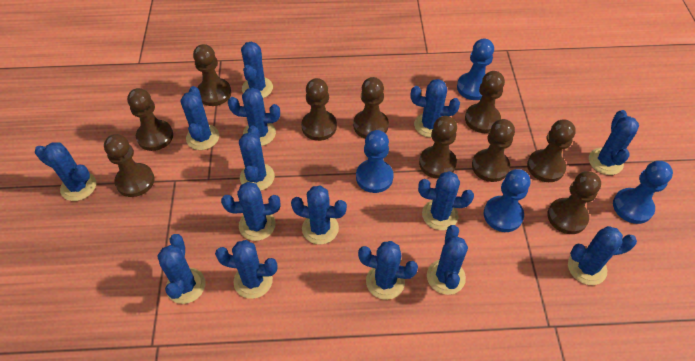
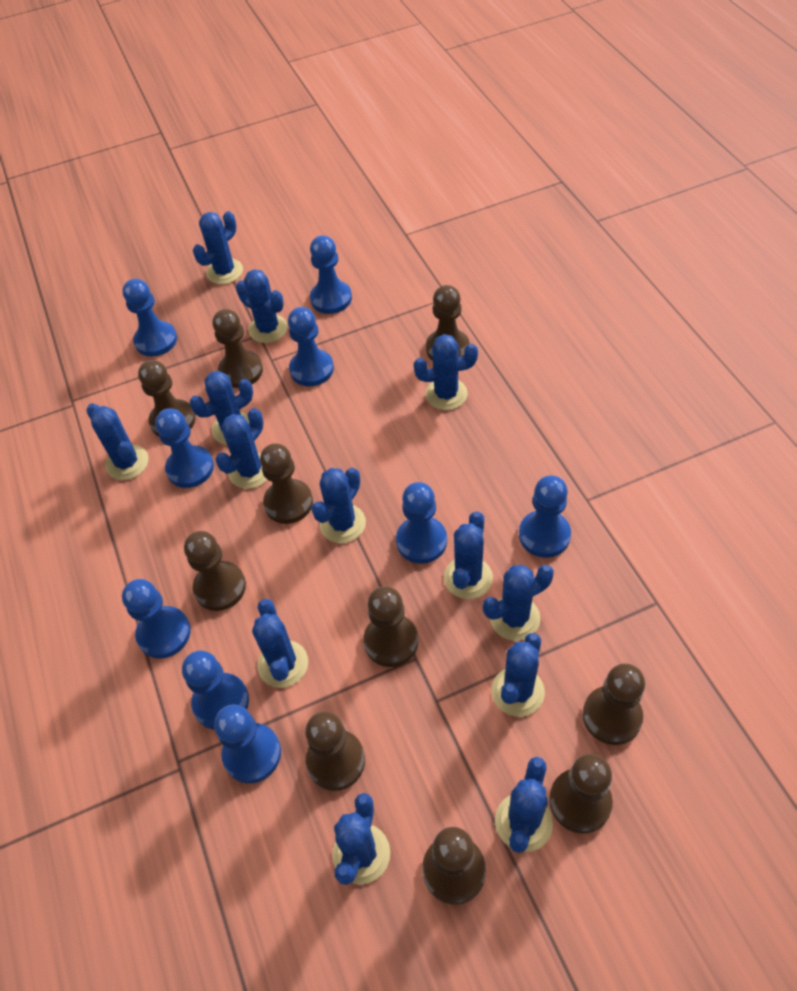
blue cactus: 15 -> 13
blue pawn: 4 -> 9

